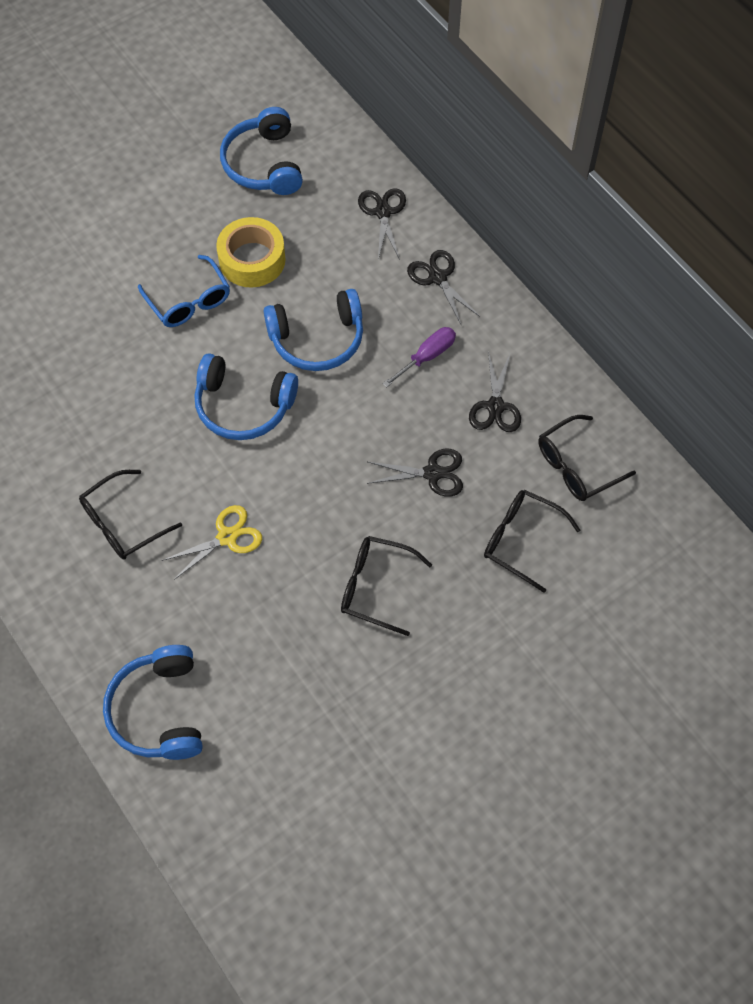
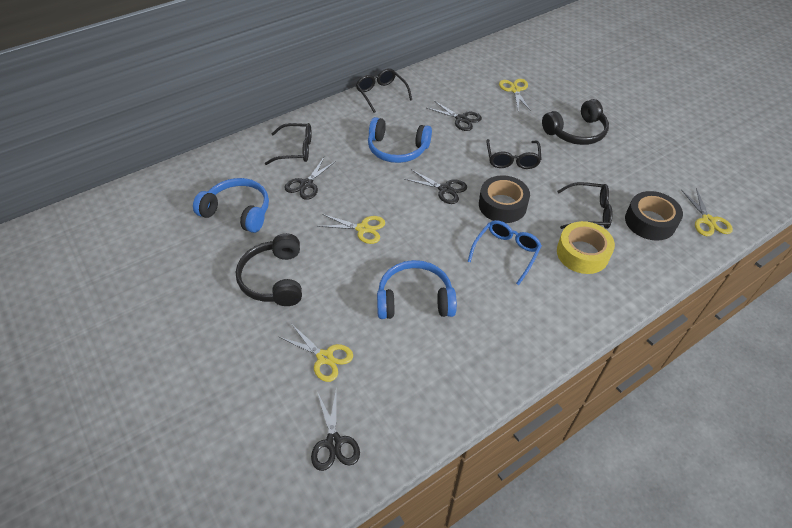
black headphones: 0 -> 2
black tape: 0 -> 2
blue headphones: 4 -> 3
purple screwdriver: 1 -> 0
yellow scissors: 1 -> 4

